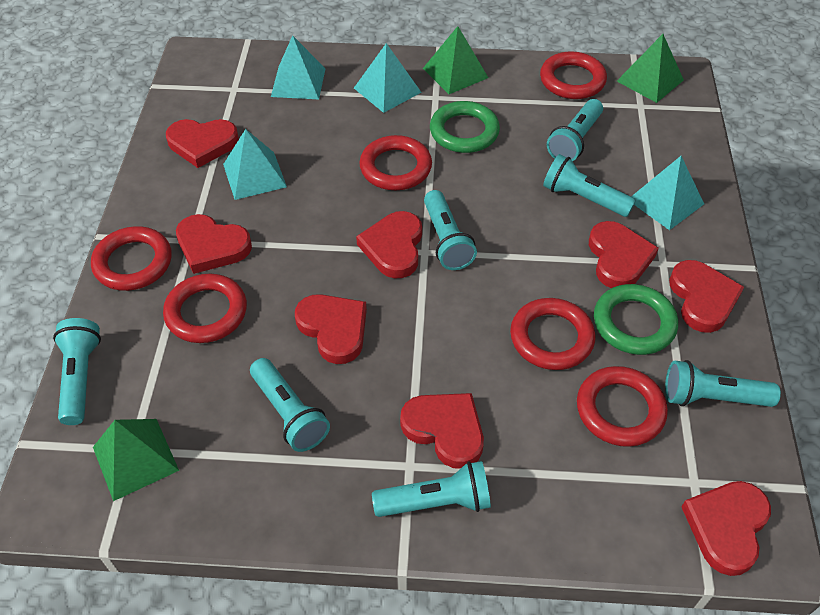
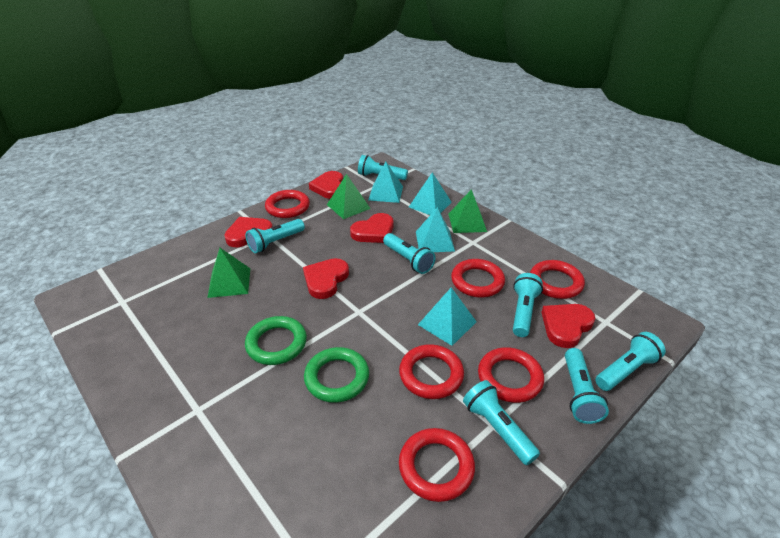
red heart: 8 -> 5

